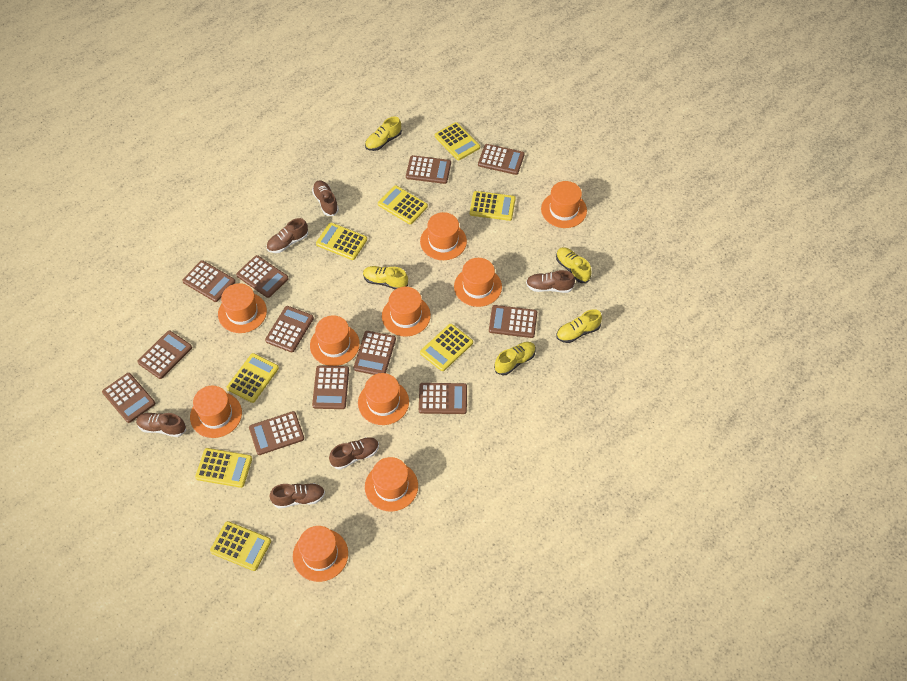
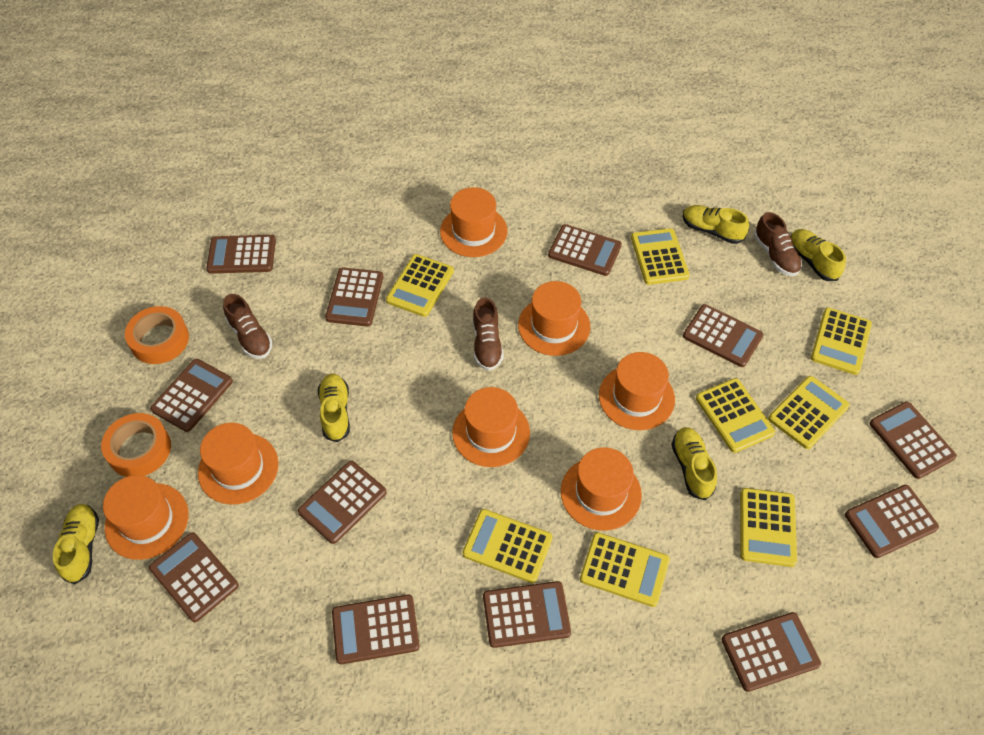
brown shoe: 6 -> 3
orange hat: 10 -> 7
orange tape: 0 -> 2

